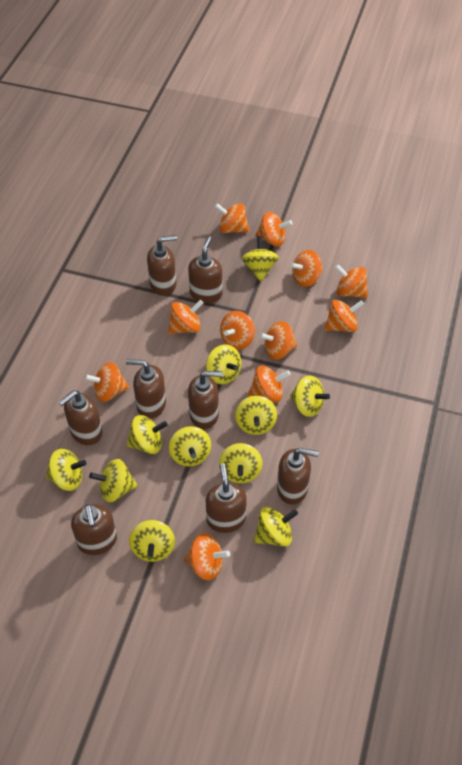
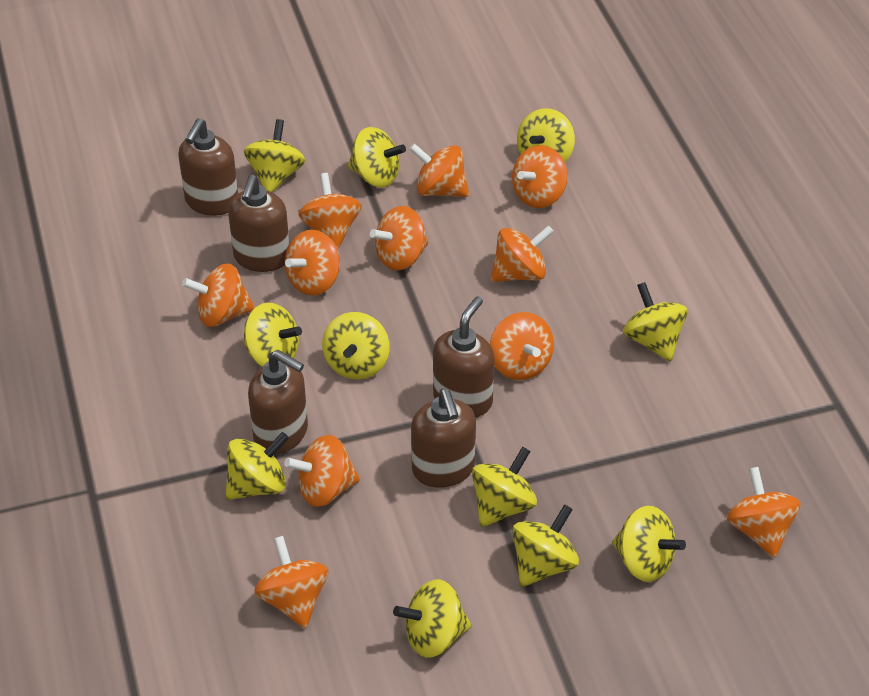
brown soap dispenser: 8 -> 5

